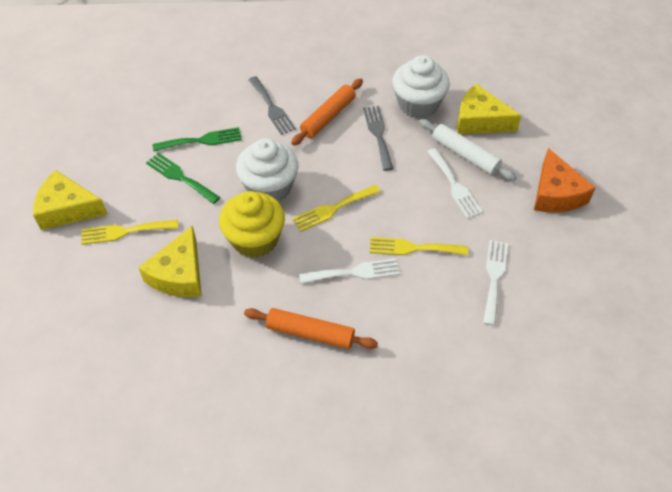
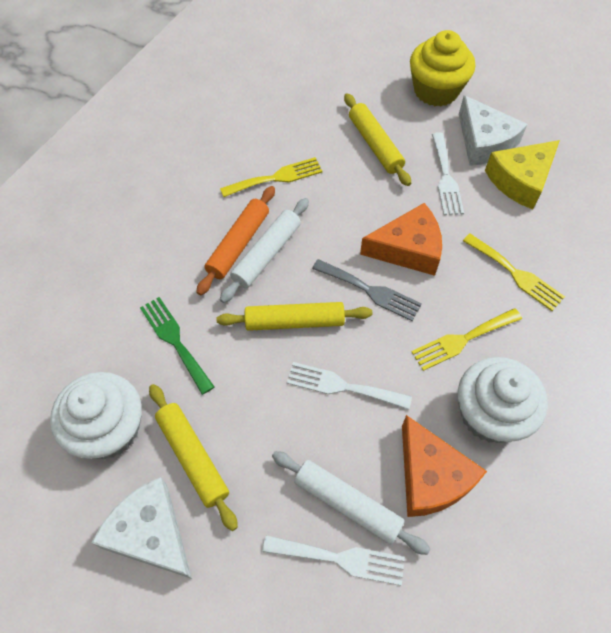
green fork: 2 -> 1
grey fork: 2 -> 1
orange cheese: 1 -> 2
orange rolling pin: 2 -> 1
white cheese: 0 -> 2
white rolling pin: 1 -> 2
yellow cheese: 3 -> 1
yellow rolling pin: 0 -> 3

